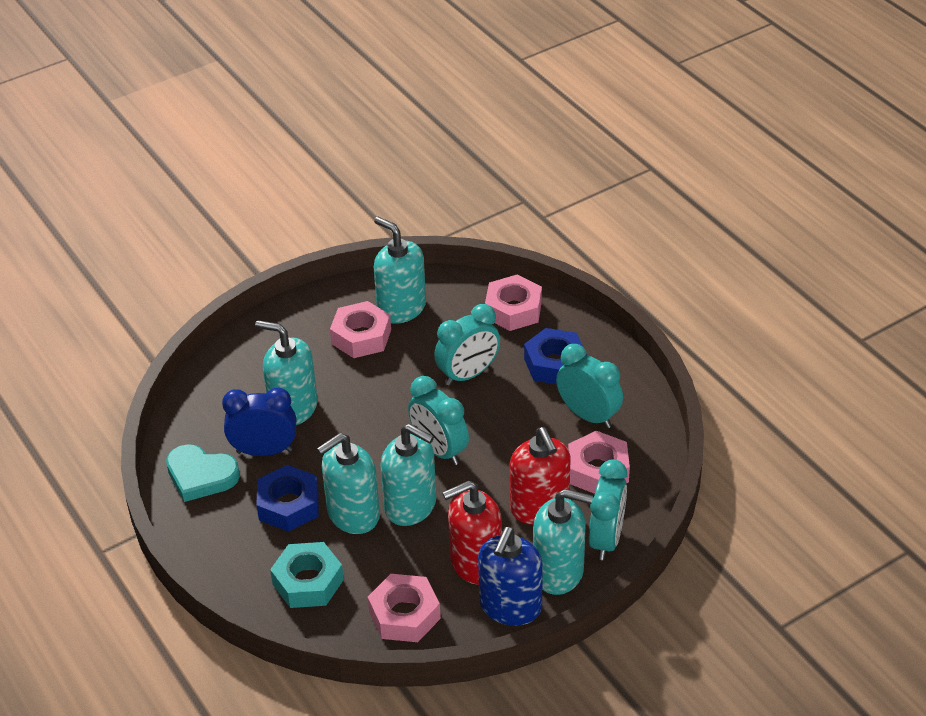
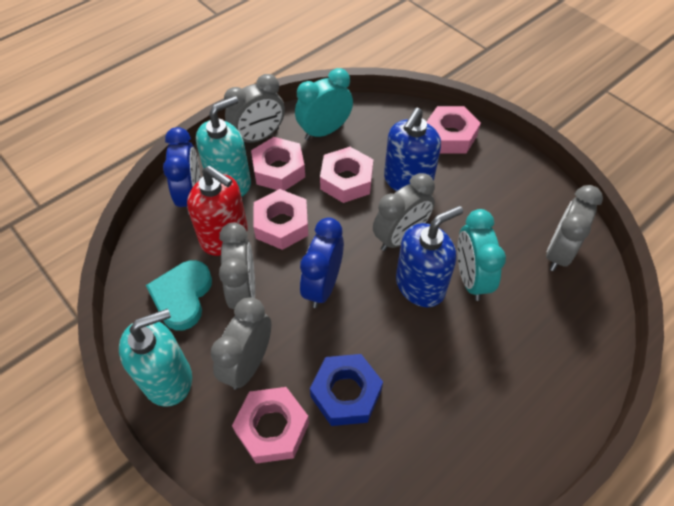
blue clock: 1 -> 2
blue nut: 2 -> 1
blue soap dispenser: 1 -> 2
grey clock: 0 -> 5
pink nut: 4 -> 5
red soap dispenser: 2 -> 1
turquoise clock: 4 -> 2
turquoise nut: 1 -> 0
turquoise soap dispenser: 5 -> 2

